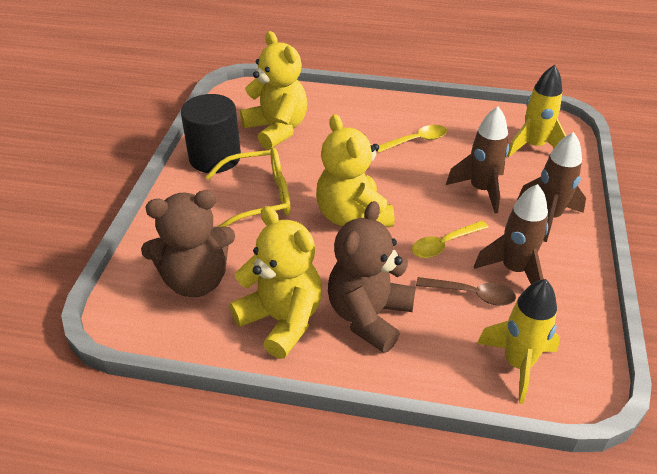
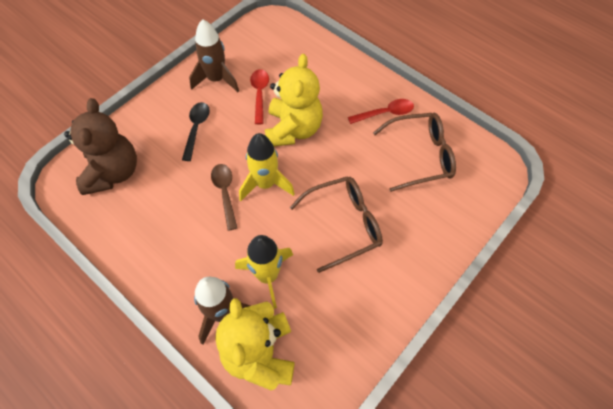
black cylinder: 1 -> 0
black spoon: 0 -> 1
brown glasses: 0 -> 2
brown rocket: 3 -> 2
brown teddy bear: 2 -> 1
red spoon: 0 -> 2
yellow glasses: 1 -> 0
yellow spoon: 2 -> 0
yellow teddy bear: 3 -> 2

